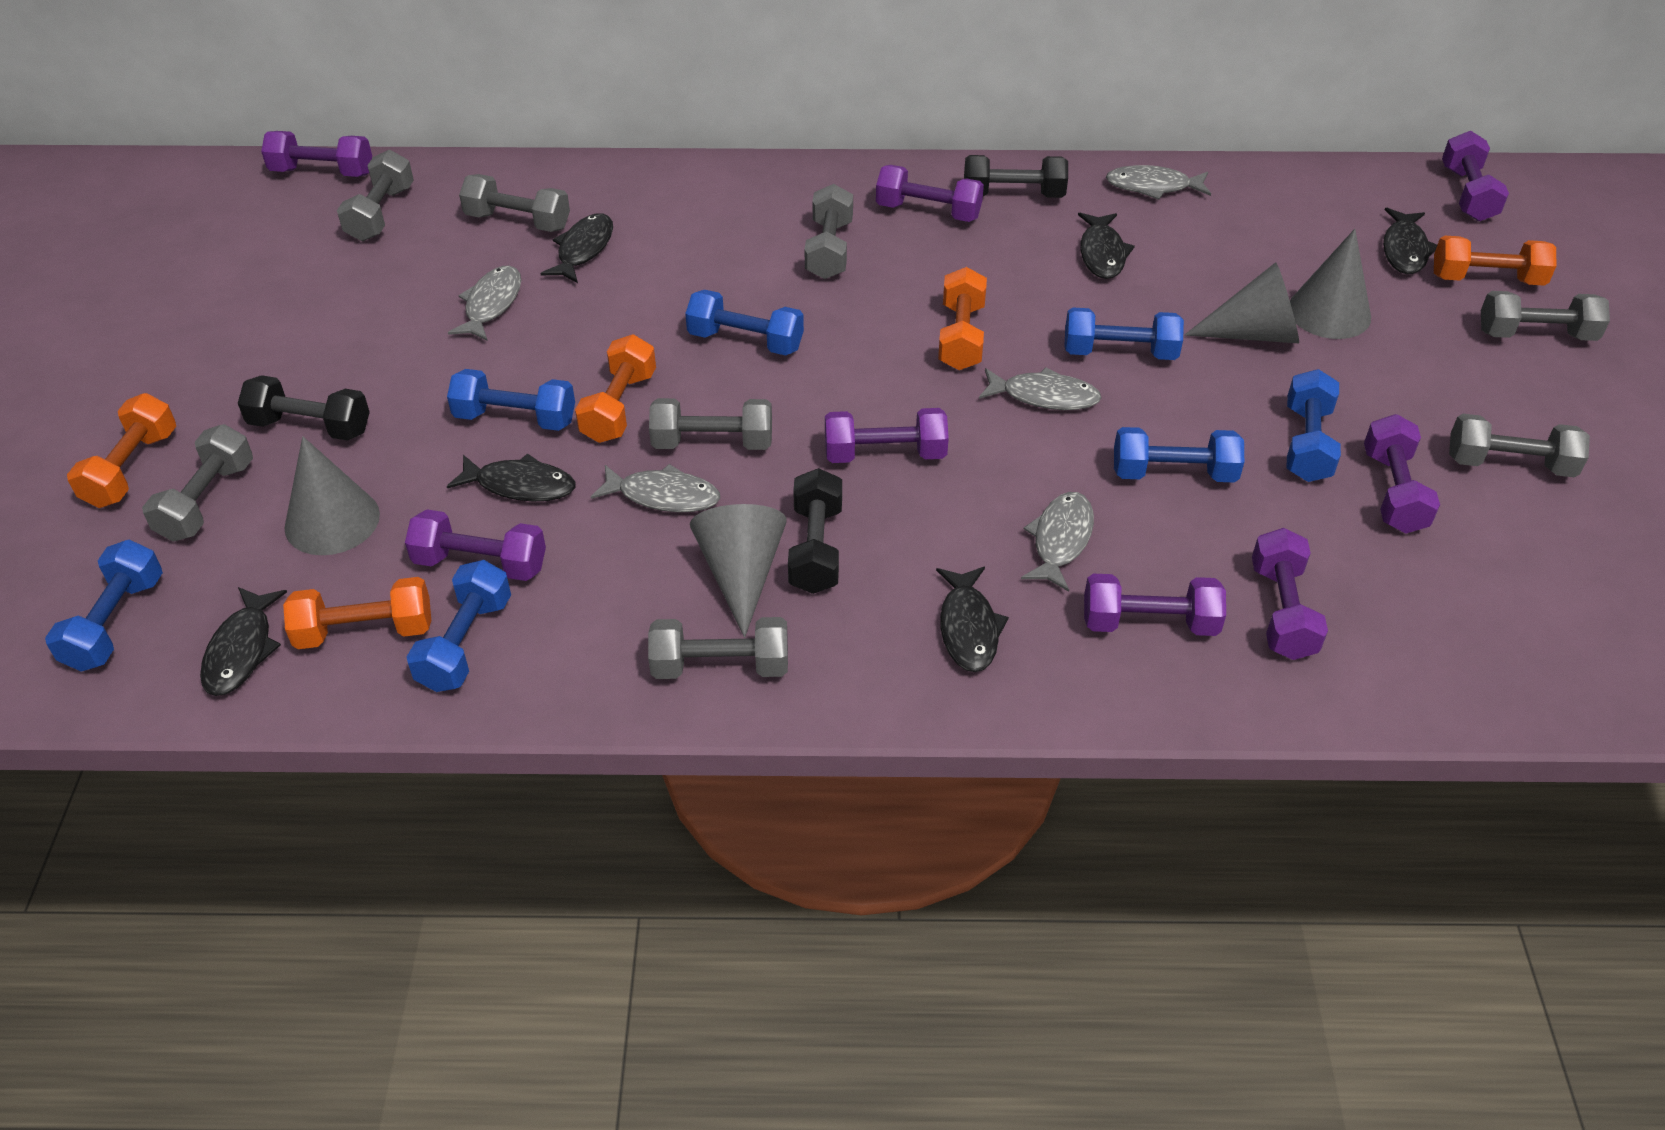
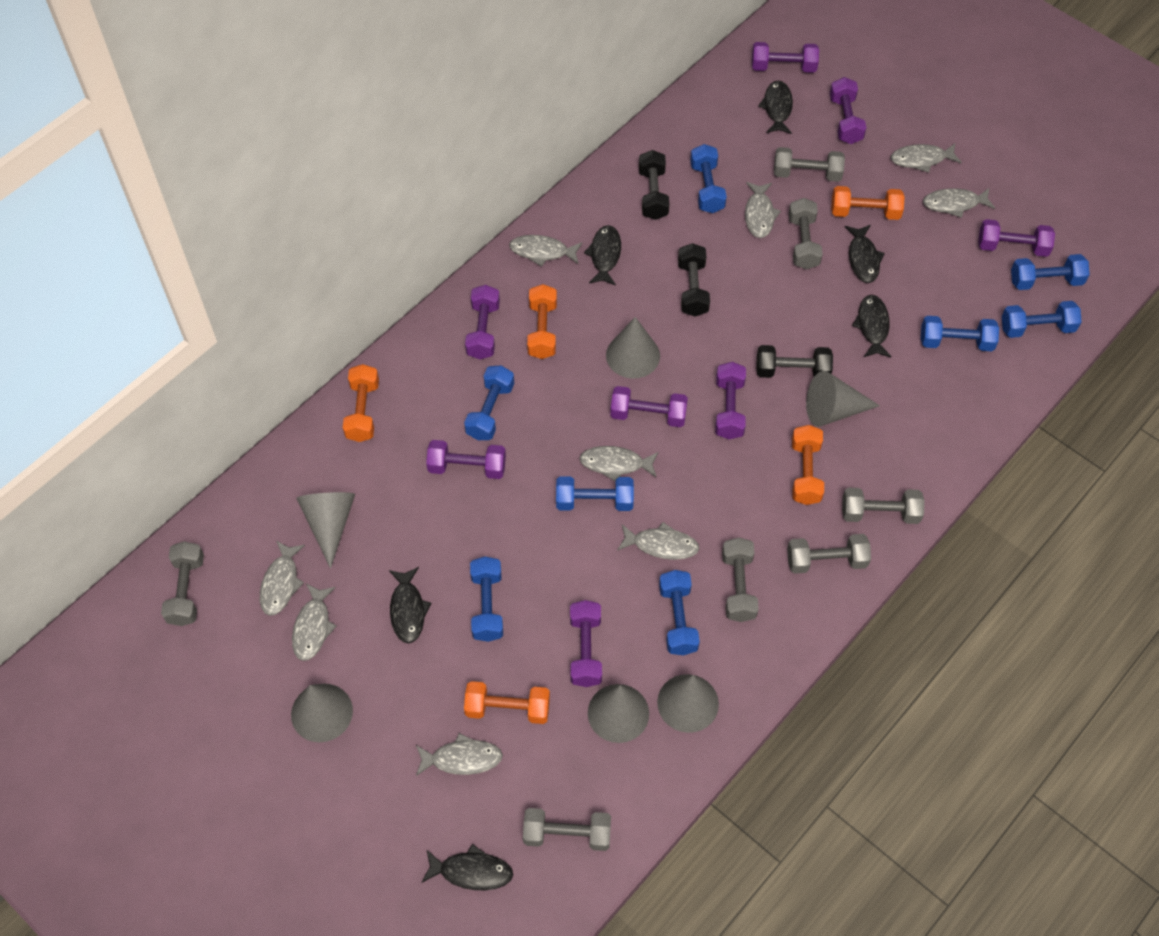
blue dumbbell: 7 -> 8
grey cone: 4 -> 6
grey dumbbell: 8 -> 7
grey fish: 5 -> 9

